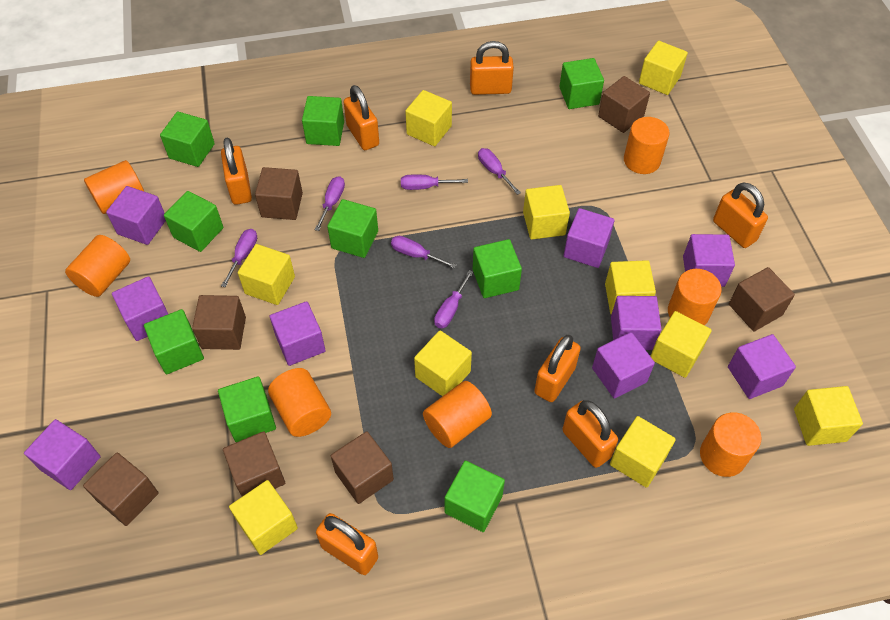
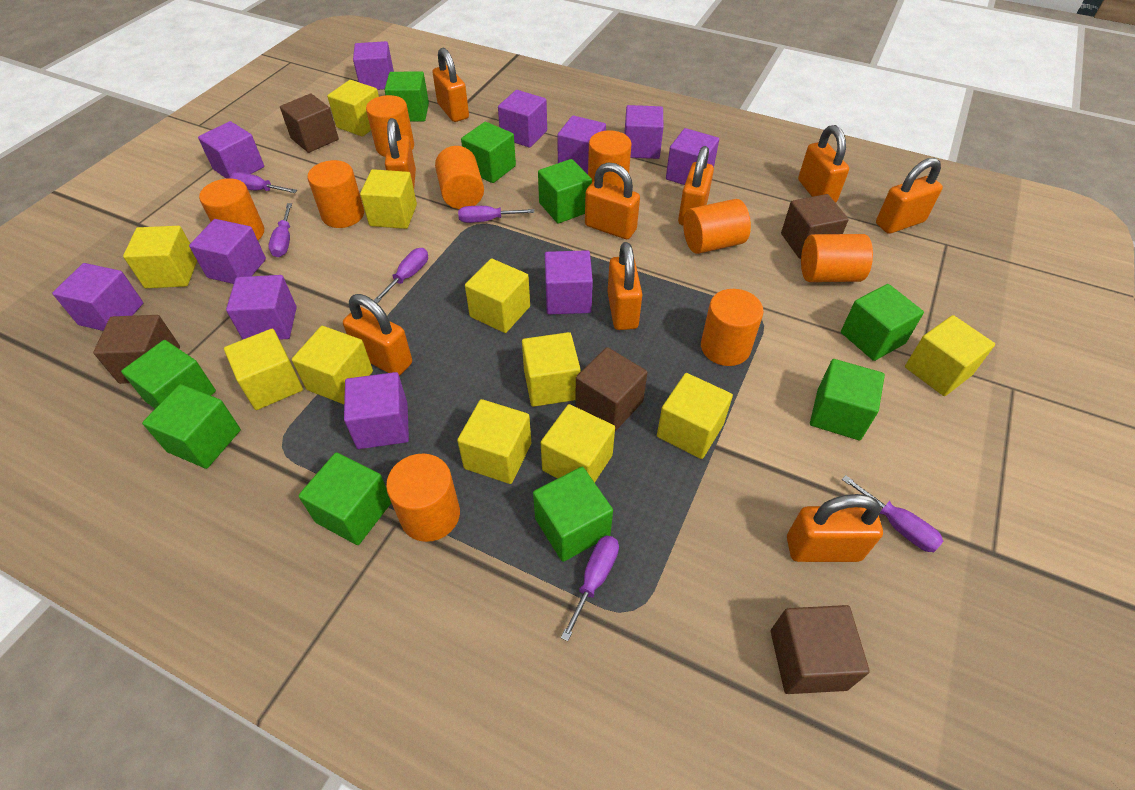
brown cube: 7 -> 5
orange cylinder: 7 -> 9
orange padlock: 7 -> 9
purple cube: 9 -> 11
yellow cube: 10 -> 11

